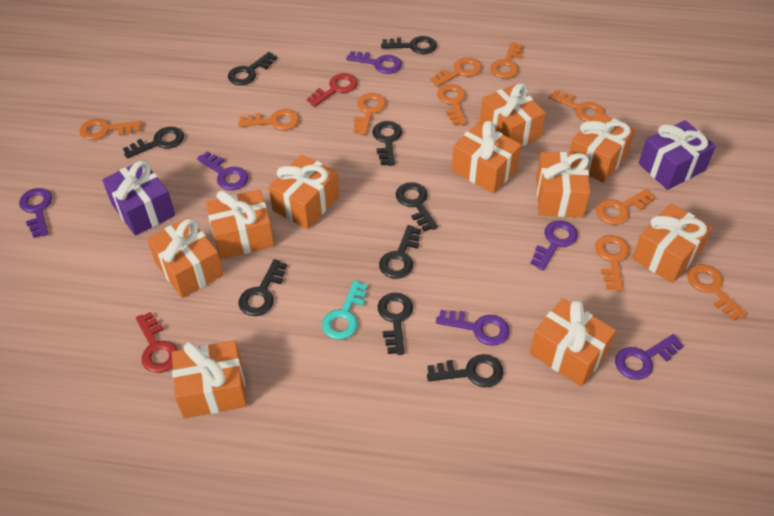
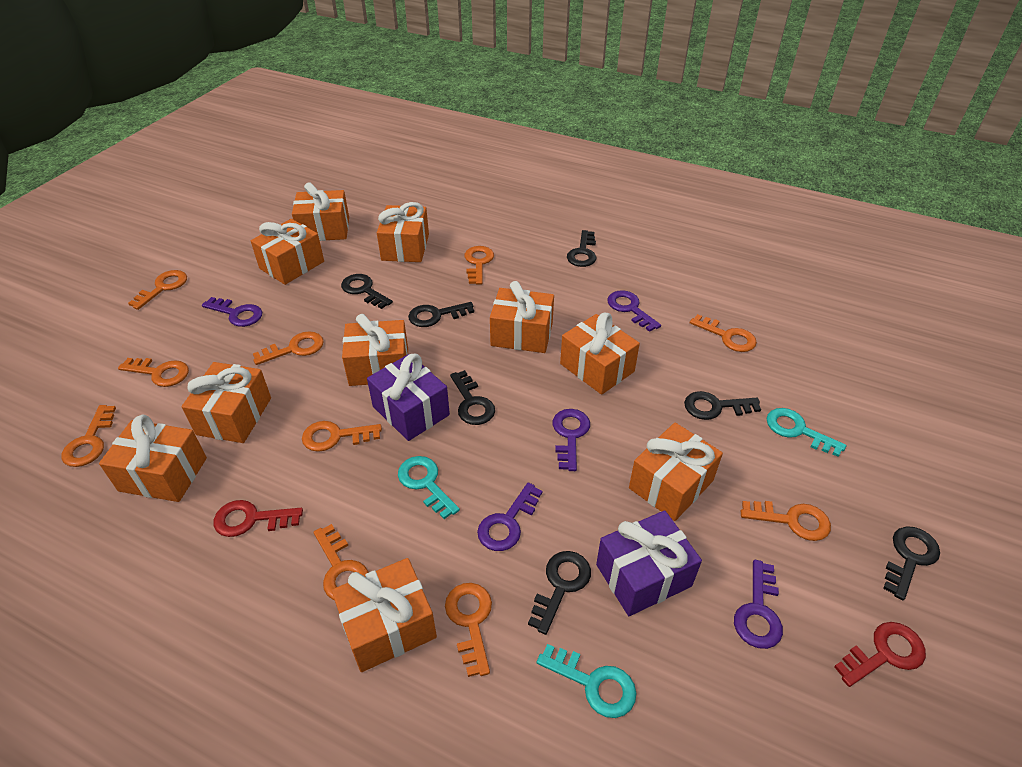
black key: 9 -> 7
purple key: 6 -> 5
turquoise key: 1 -> 3

